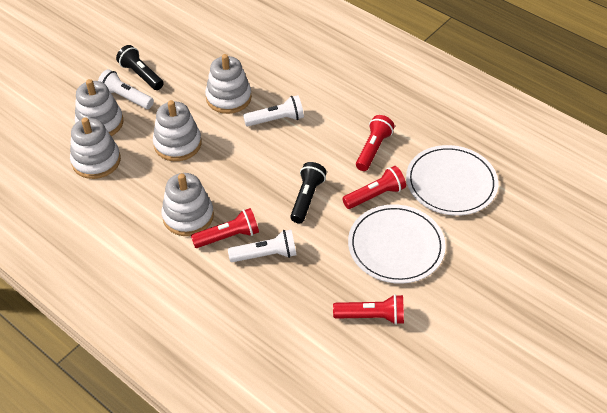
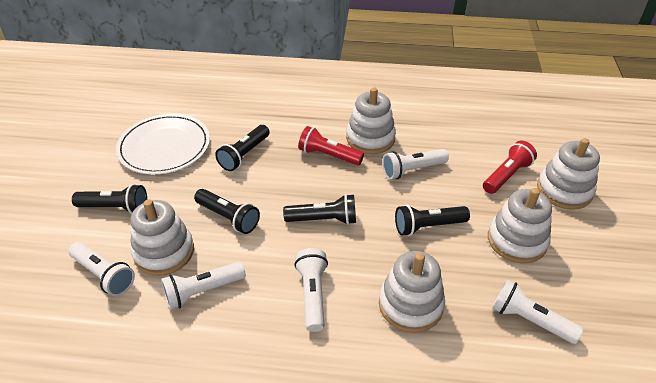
black flashlight: 2 -> 5
red flashlight: 4 -> 2
white flashlight: 3 -> 5
white plate: 2 -> 1

